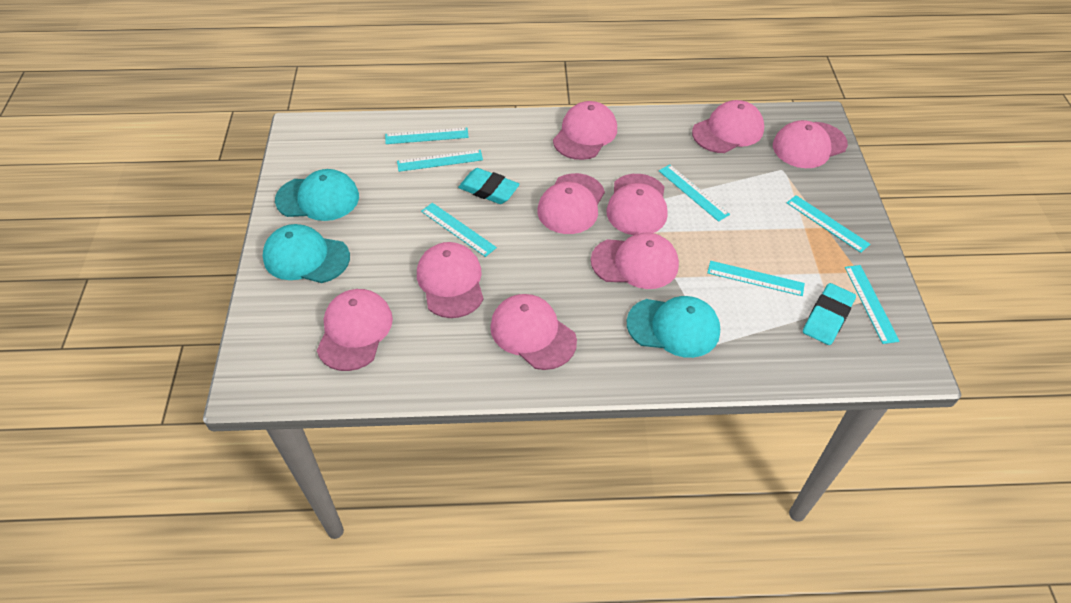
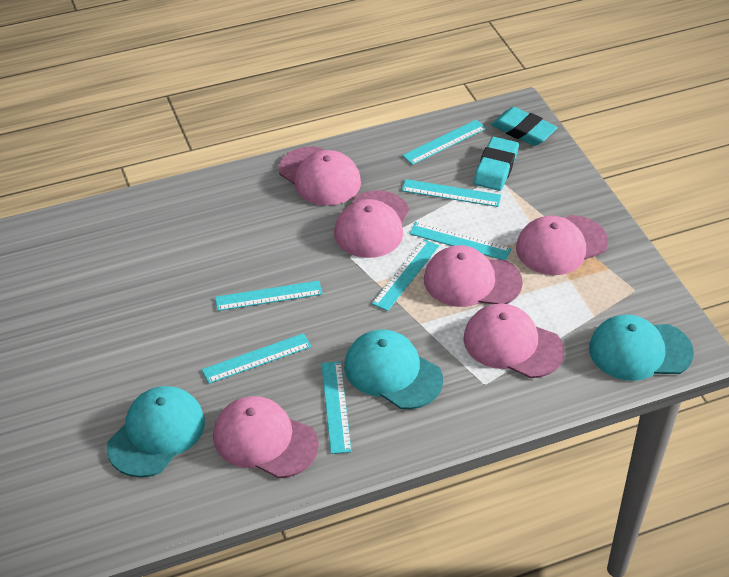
pink cap: 9 -> 6

